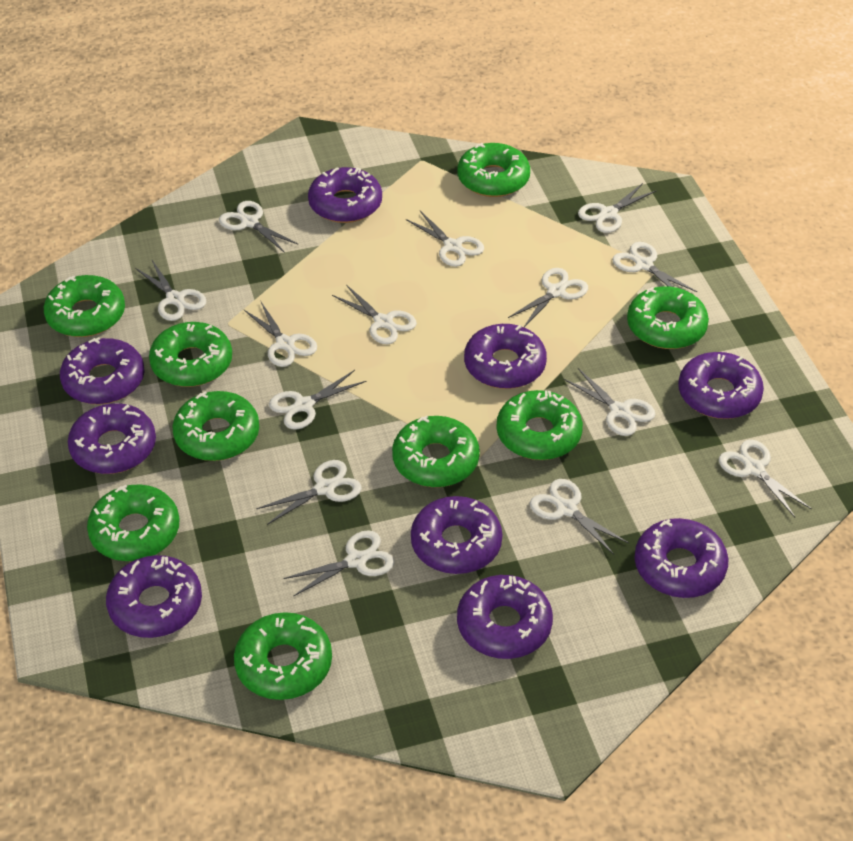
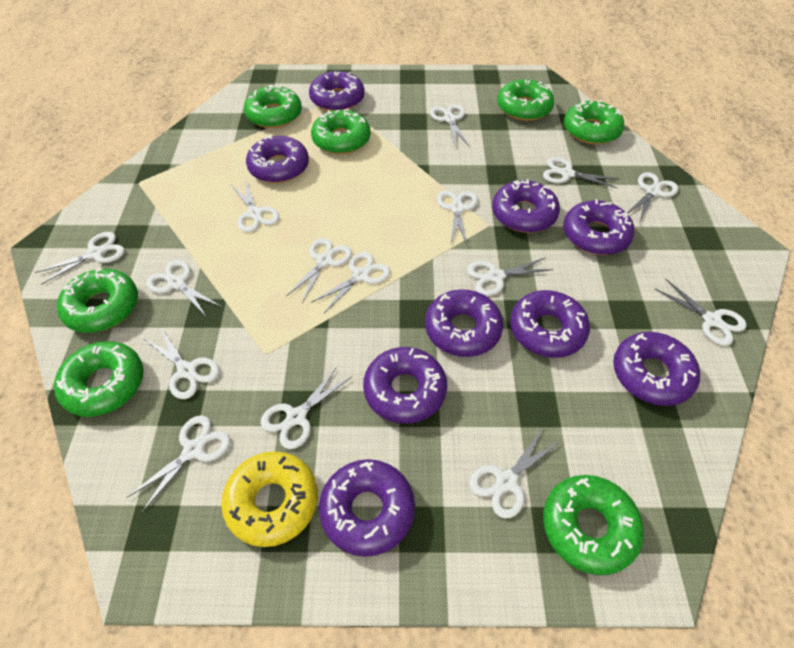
green donut: 9 -> 7
white scissors: 14 -> 15
yellow donut: 0 -> 1

